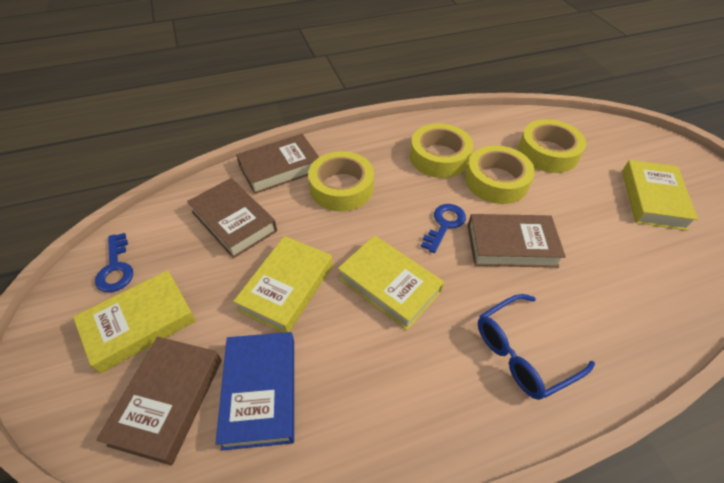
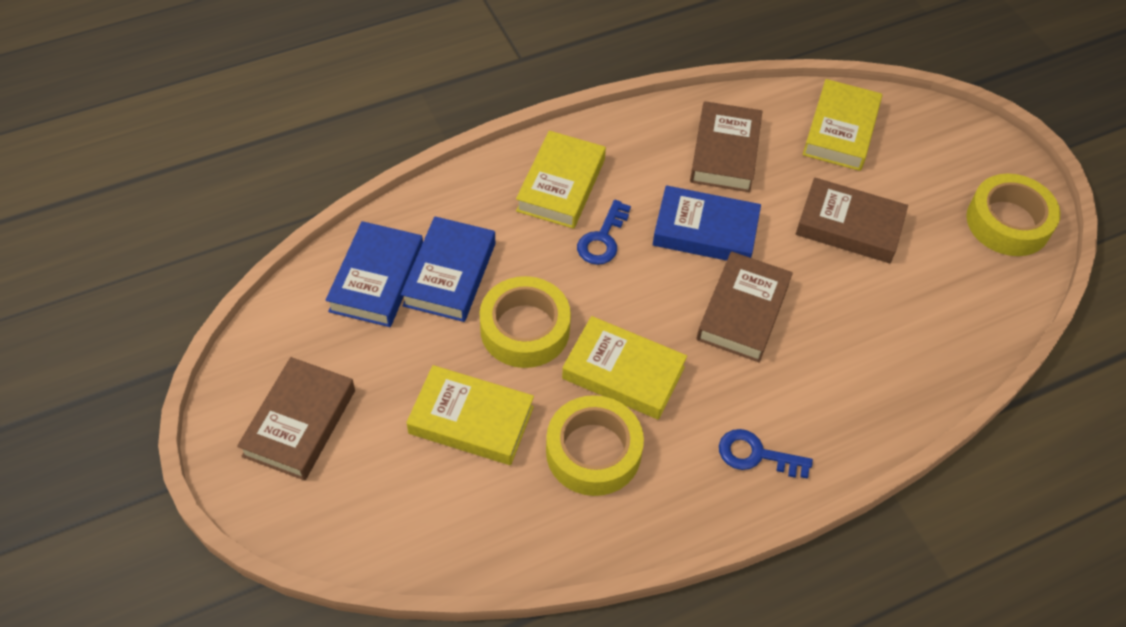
blue book: 1 -> 3
blue glasses: 1 -> 0
yellow tape: 4 -> 3

